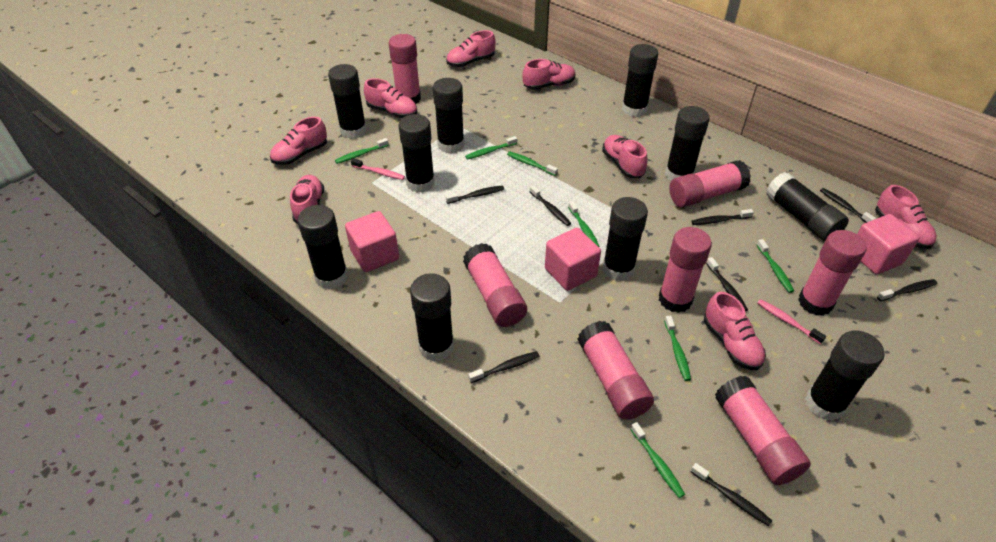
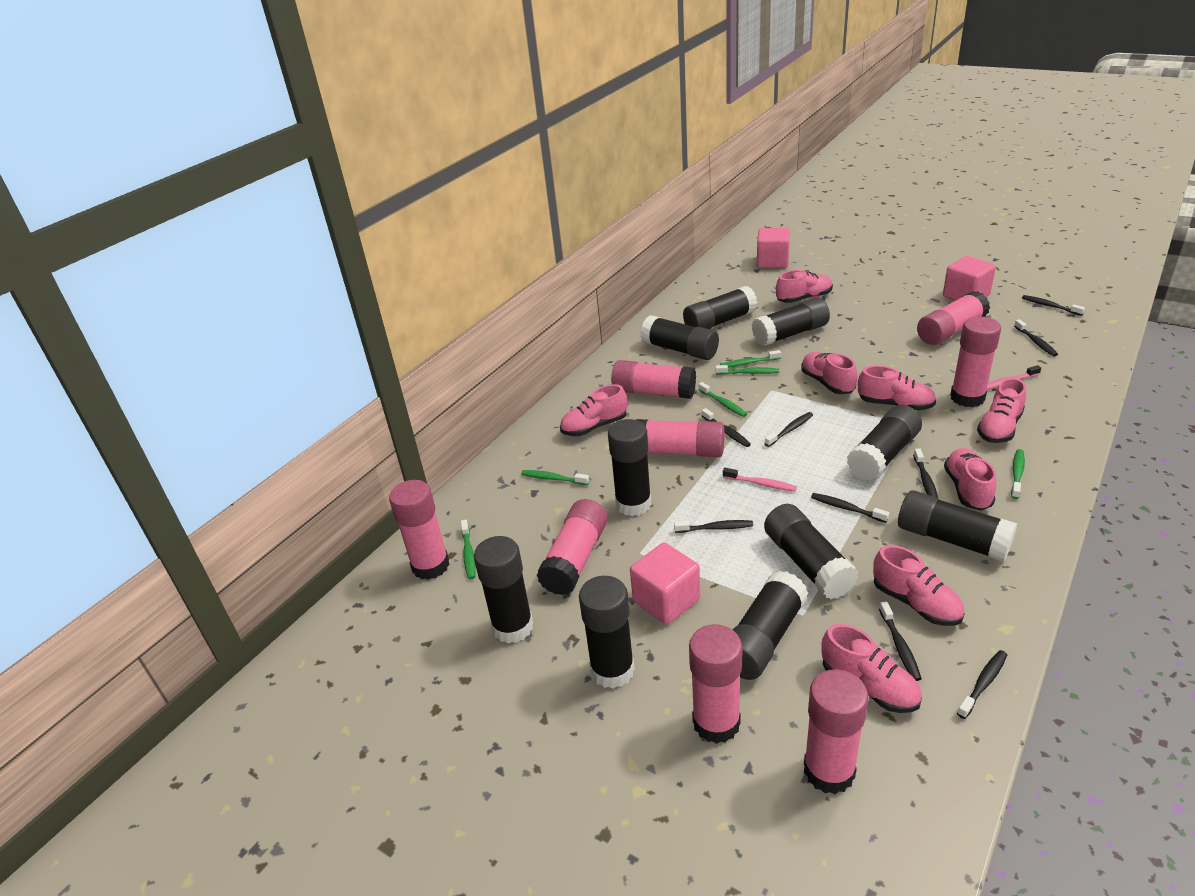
black toothbrush: 8 -> 9
green toothbrush: 7 -> 6
pink glue stick: 7 -> 8

